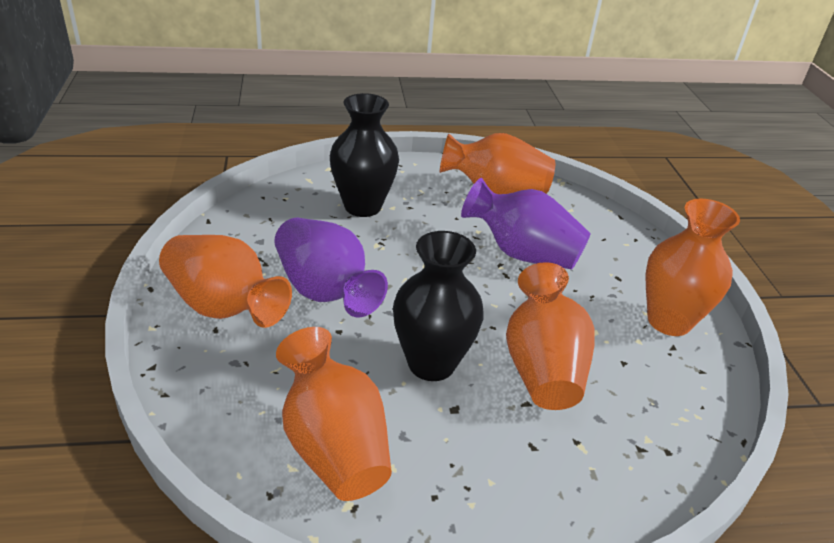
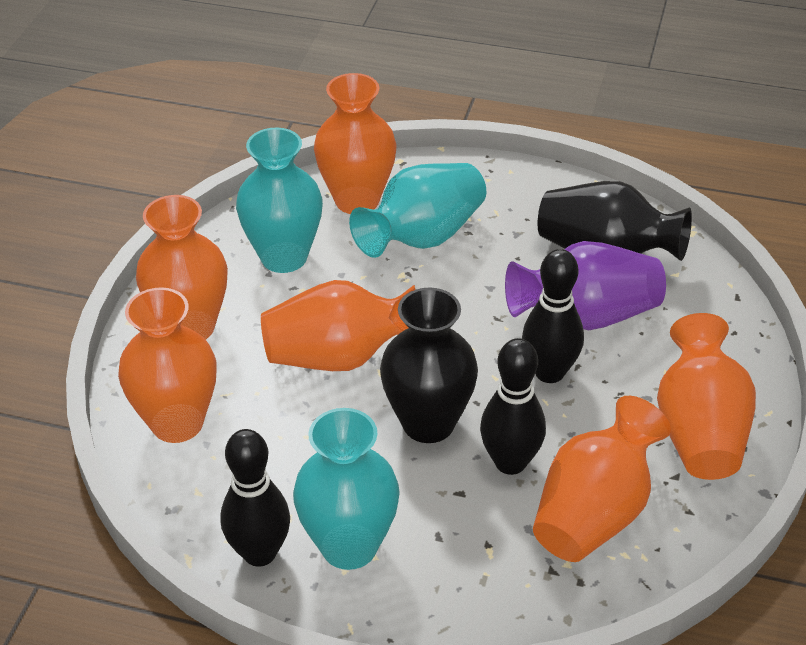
black bowling pin: 0 -> 3
orange vase: 5 -> 6
purple vase: 2 -> 1
turquoise vase: 0 -> 3

